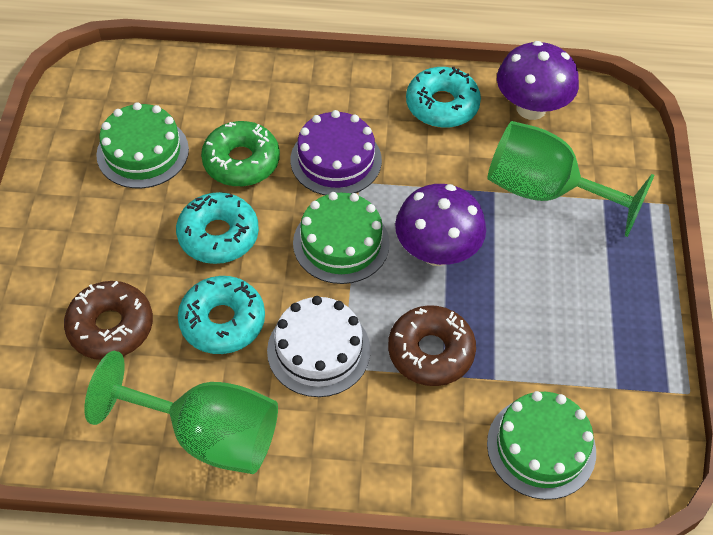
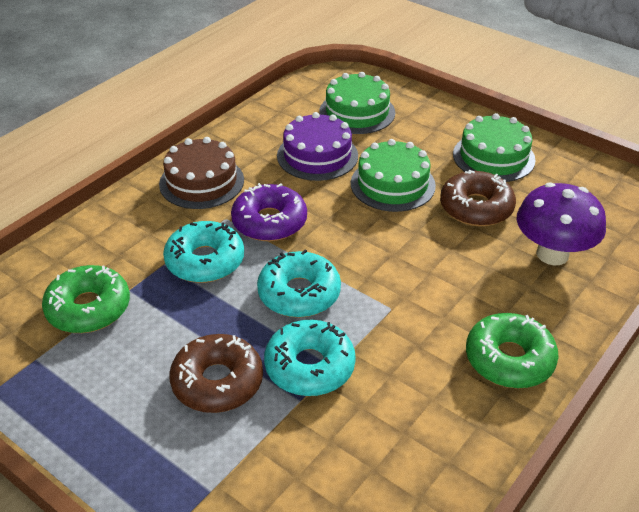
brown cake: 0 -> 1
green donut: 1 -> 2
green goblet: 2 -> 0
purple donut: 0 -> 1
purple mushroom: 2 -> 1
white cake: 1 -> 0

